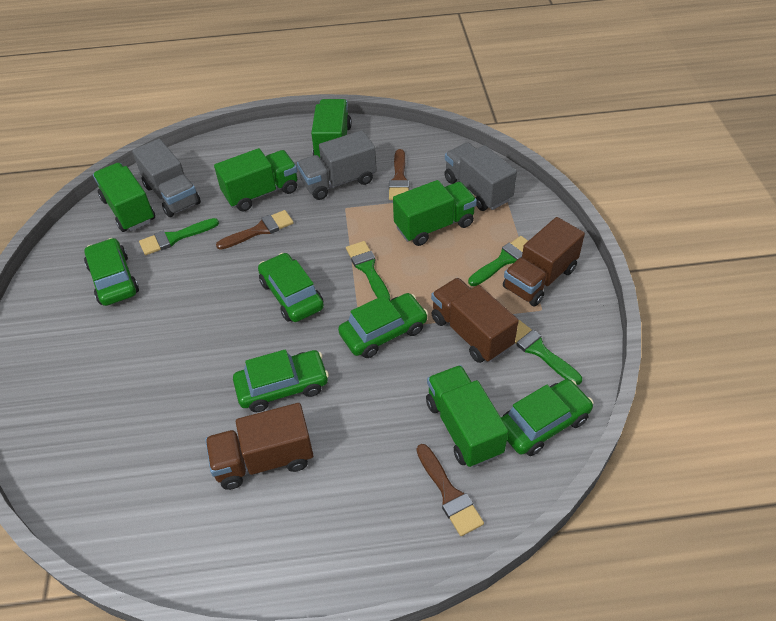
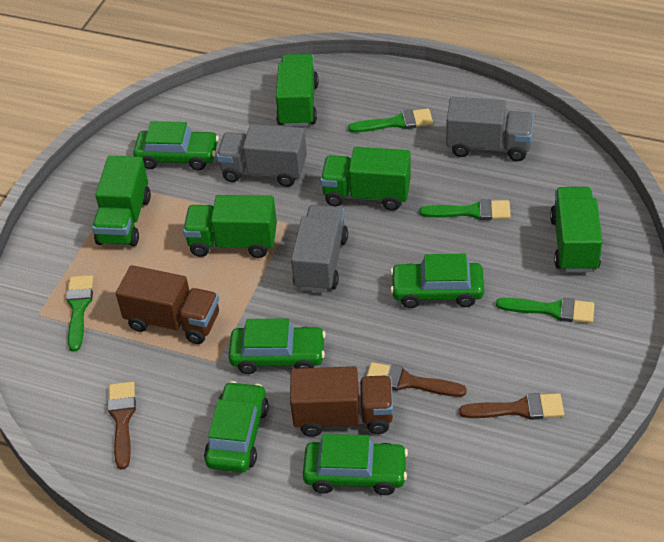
brown truck: 3 -> 2

